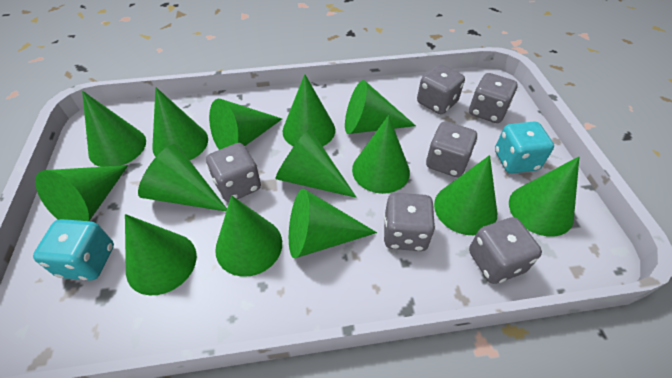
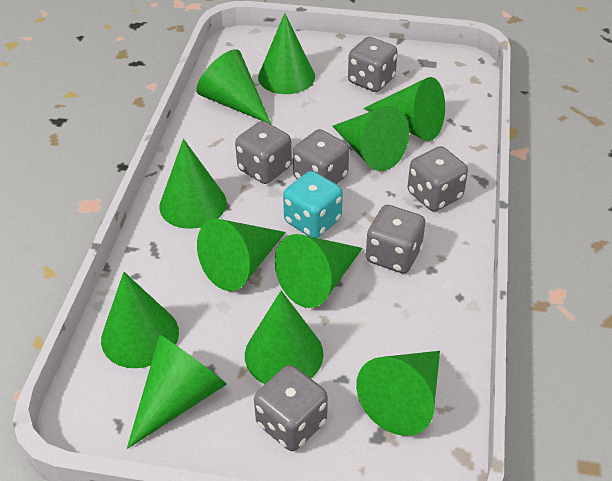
green cone: 14 -> 11
turquoise dice: 2 -> 1

